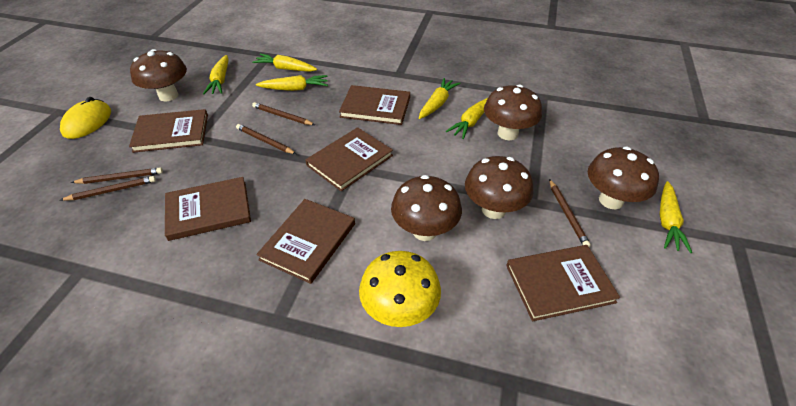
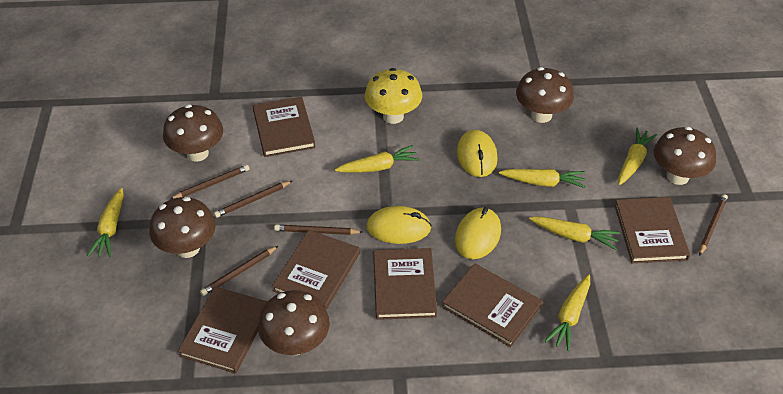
yellow mouse: 1 -> 3

